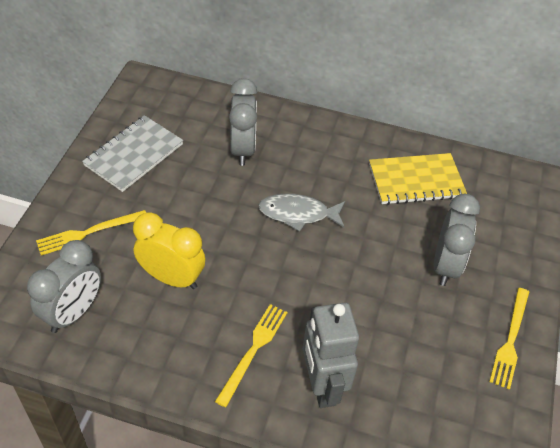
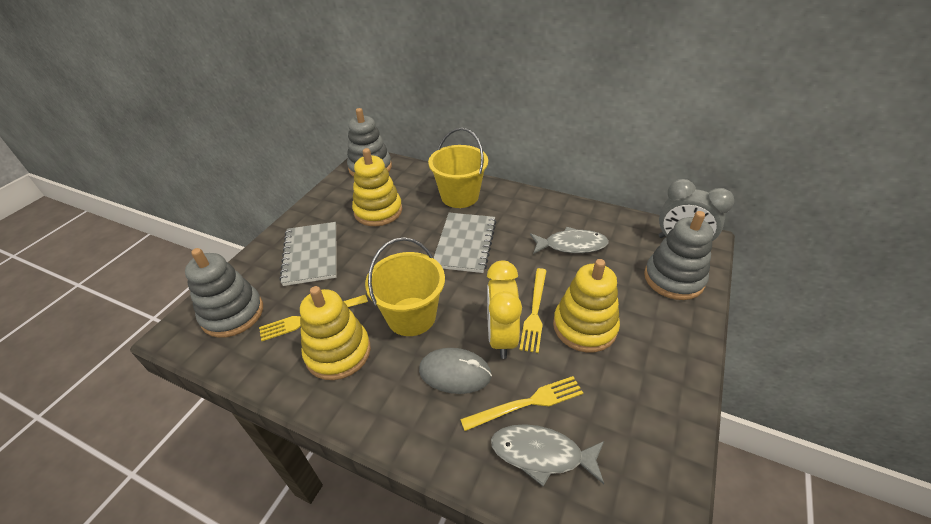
grey clock: 3 -> 1
grey fish: 1 -> 2
grey mouse: 0 -> 1
grey notebook: 1 -> 2
grey robot: 1 -> 0
grey stacking toy: 0 -> 3
yellow bucket: 0 -> 2
yellow notebook: 1 -> 0
yellow stacking toy: 0 -> 3

